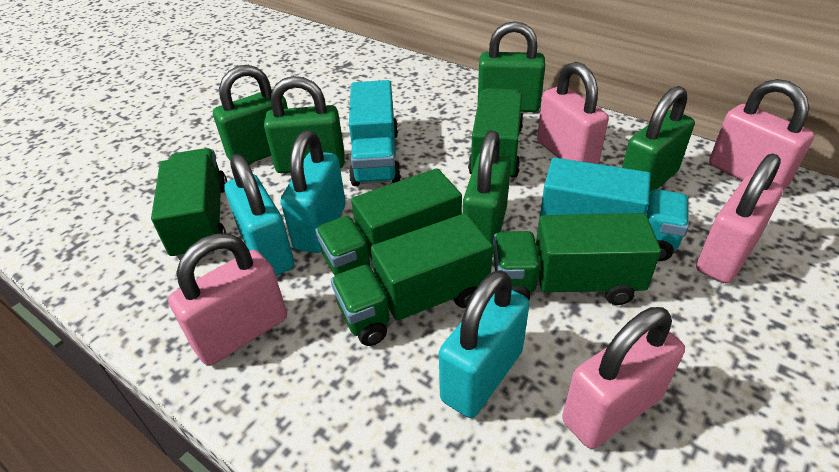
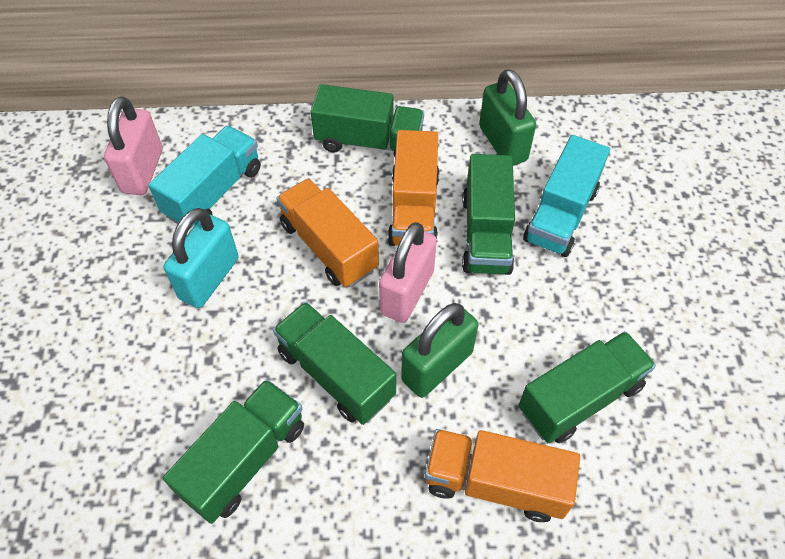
green padlock: 5 -> 2
orange truck: 0 -> 3
pink padlock: 5 -> 2
turquoise padlock: 3 -> 1

